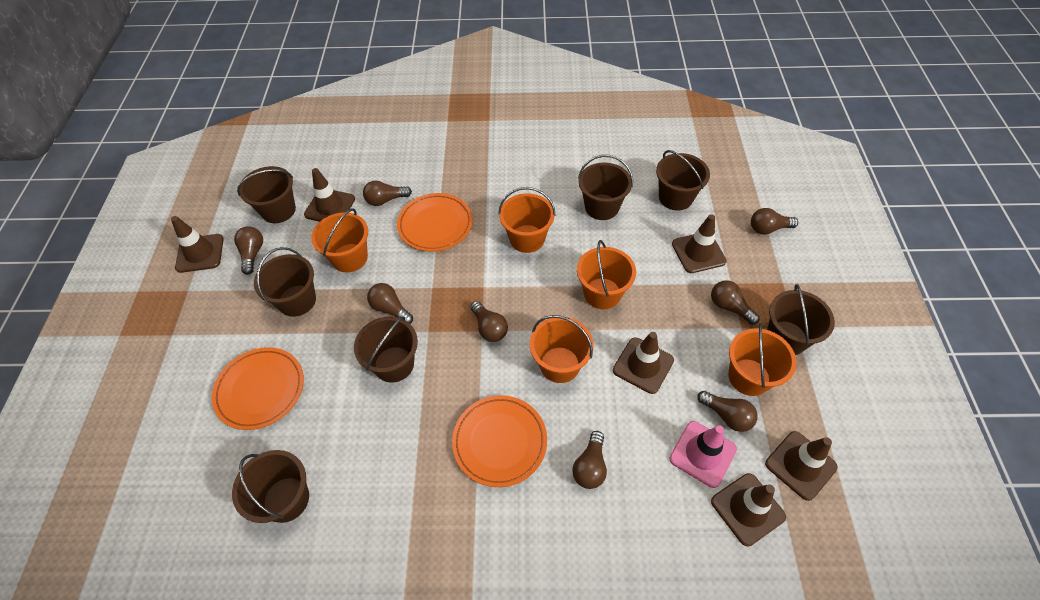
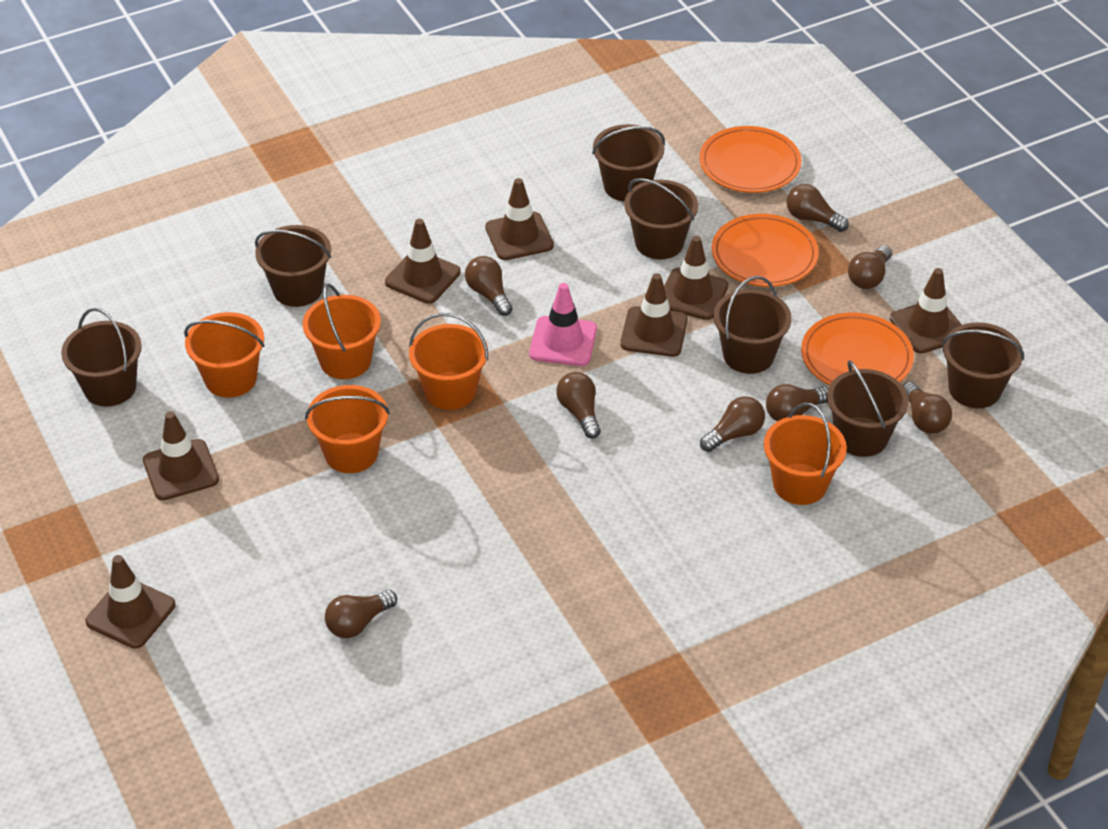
brown traffic cone: 6 -> 7

